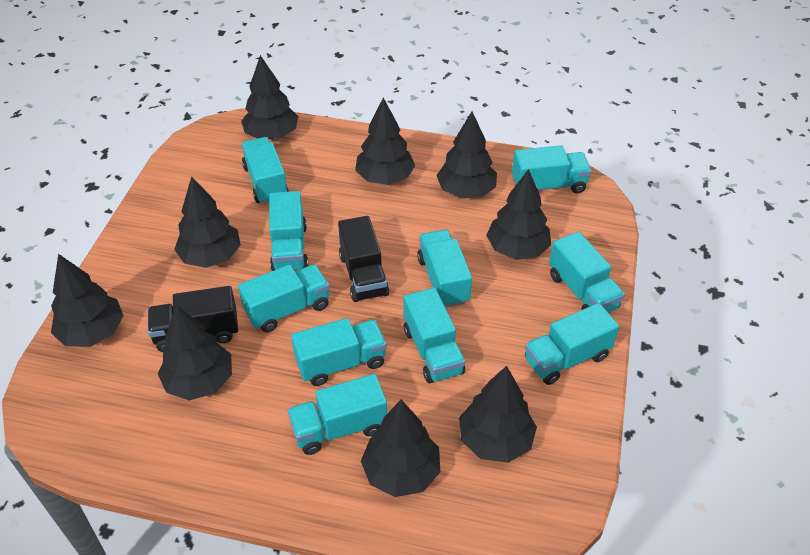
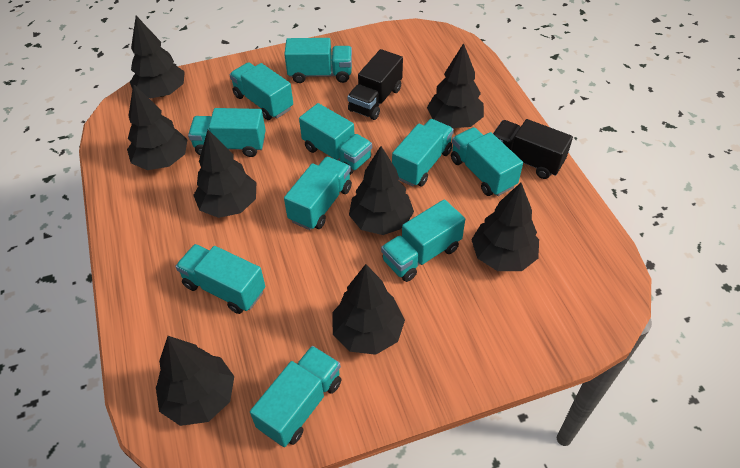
black tree: 9 -> 8

